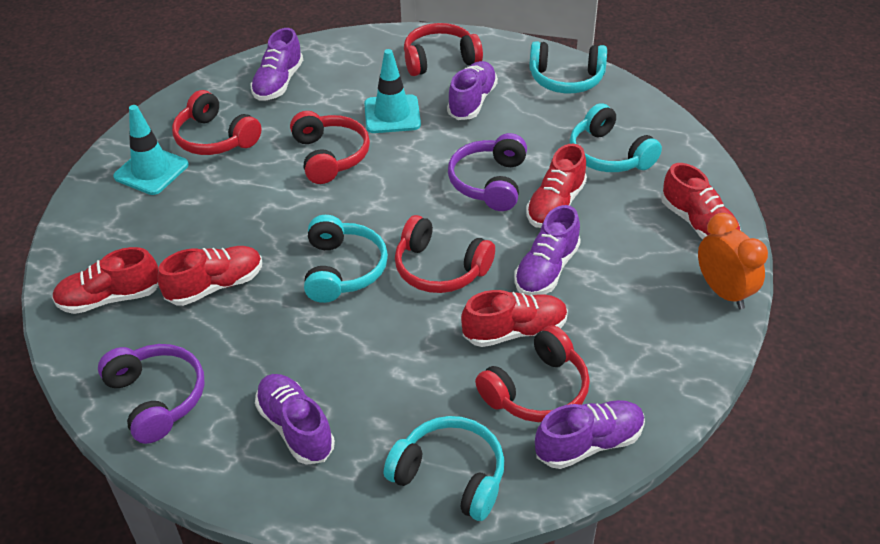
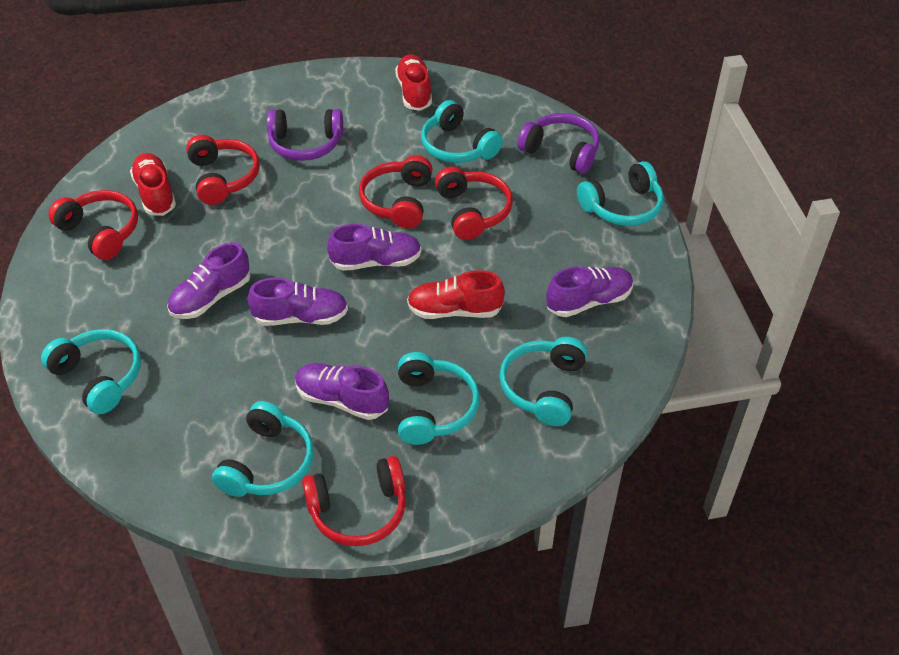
orange clock: 1 -> 0
red shoe: 5 -> 3
turquoise headphones: 4 -> 6
turquoise traffic cone: 2 -> 0

